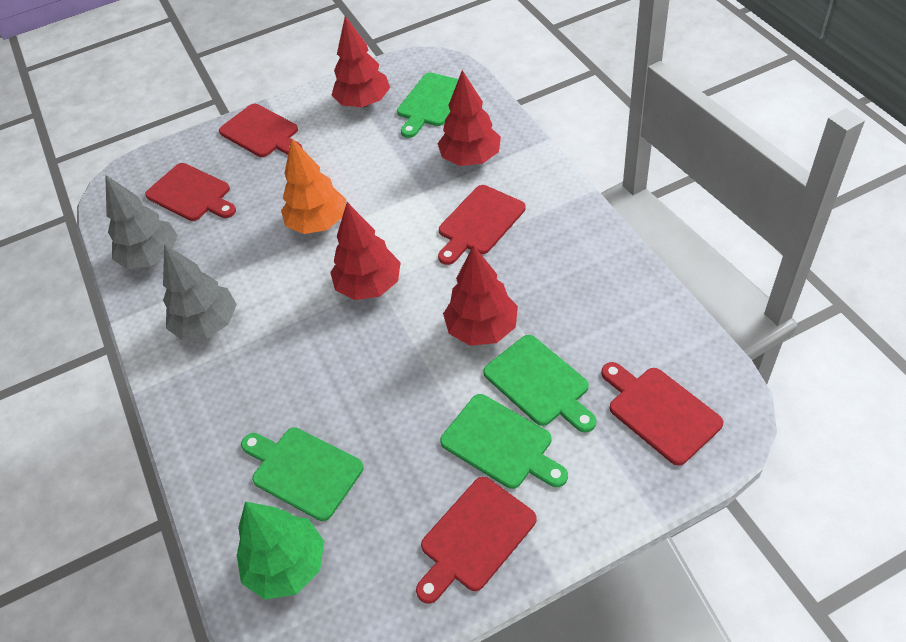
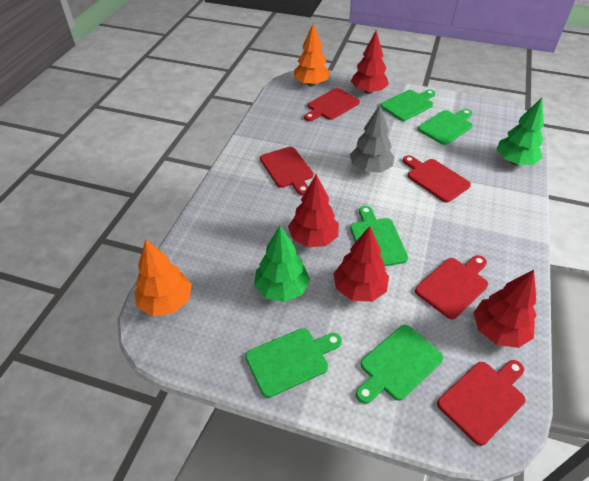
green cutting board: 4 -> 5
green tree: 1 -> 2
grey tree: 2 -> 1
orange tree: 1 -> 2

